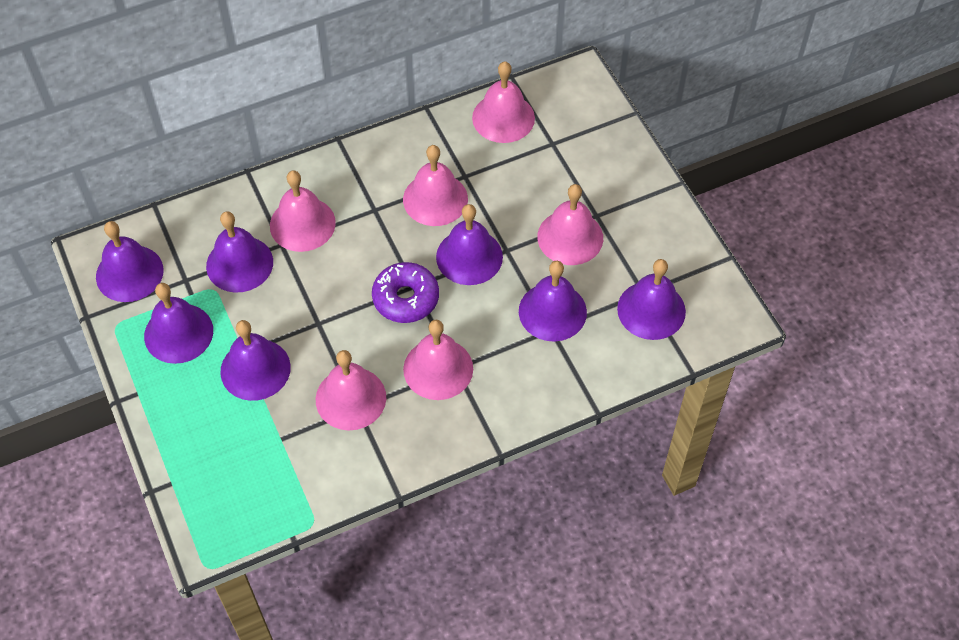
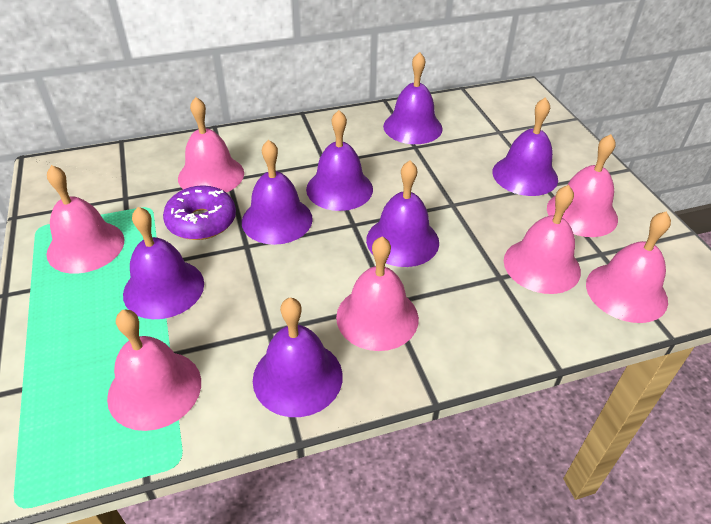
pink bell: 6 -> 7

